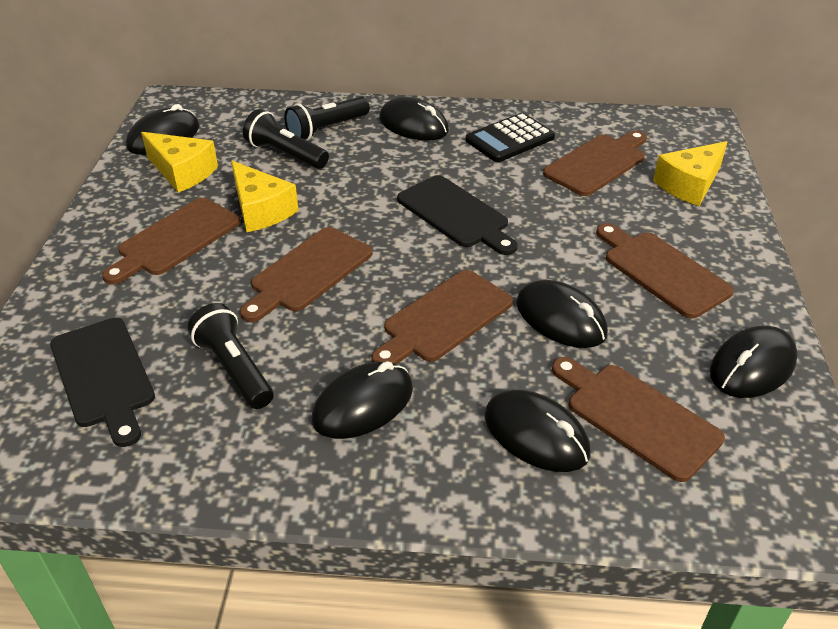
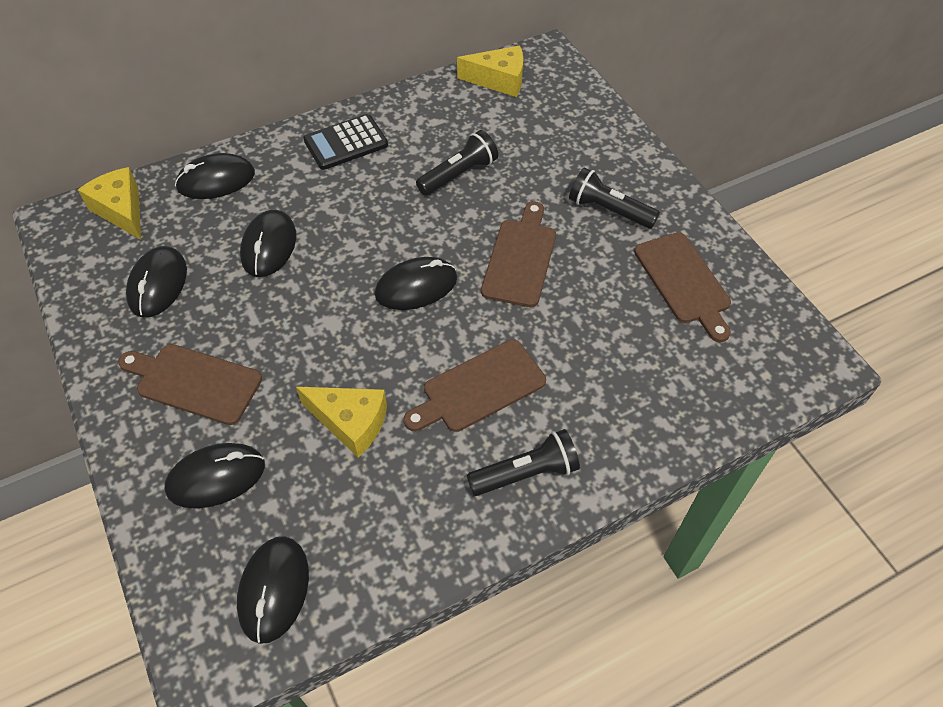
black cutting board: 2 -> 0
brown cutting board: 6 -> 4

